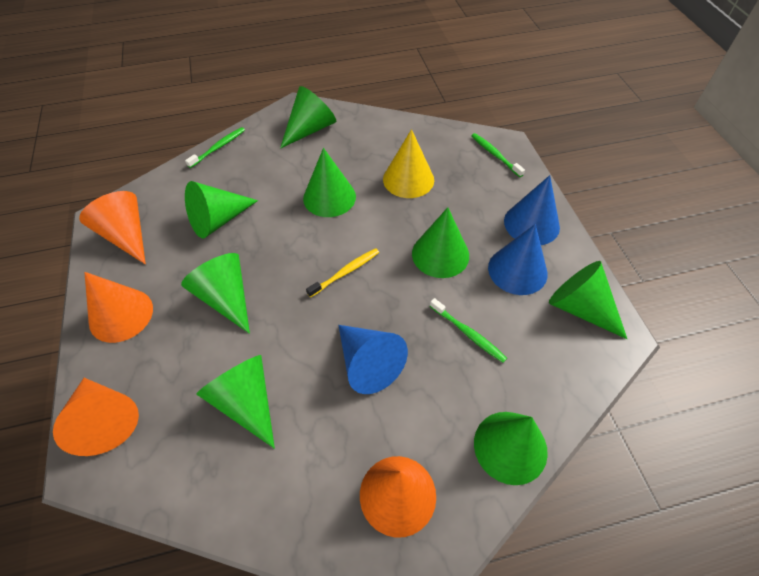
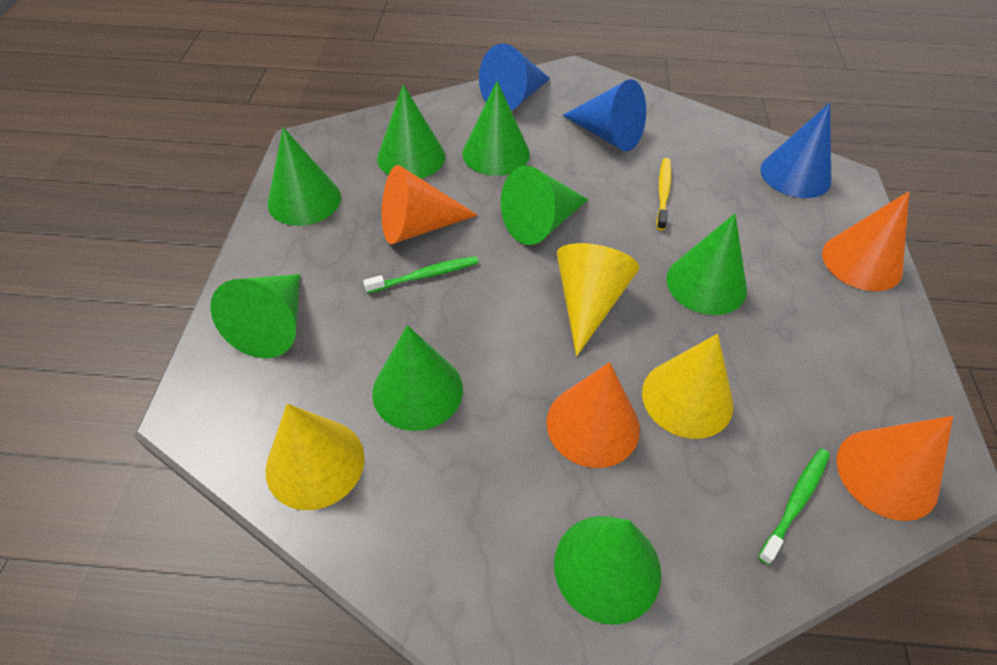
green toothbrush: 3 -> 2
yellow cone: 1 -> 3

